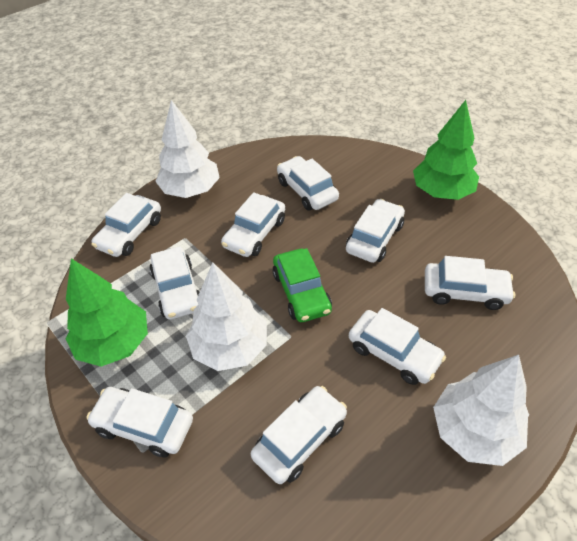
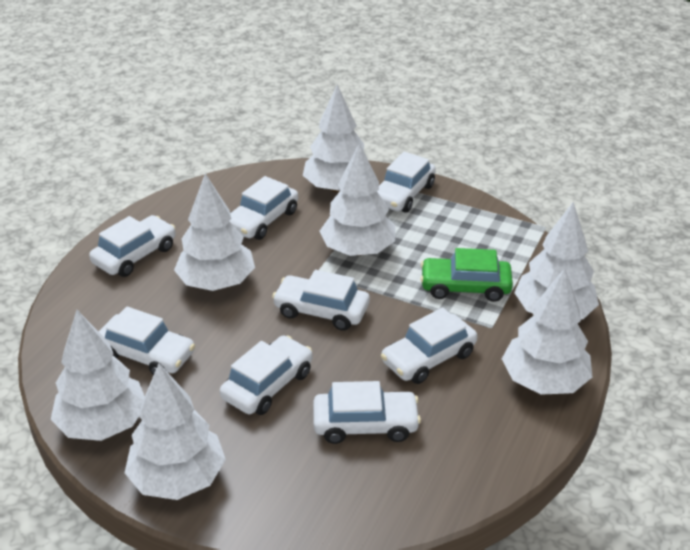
green tree: 2 -> 0
white car: 9 -> 8
white tree: 3 -> 7

